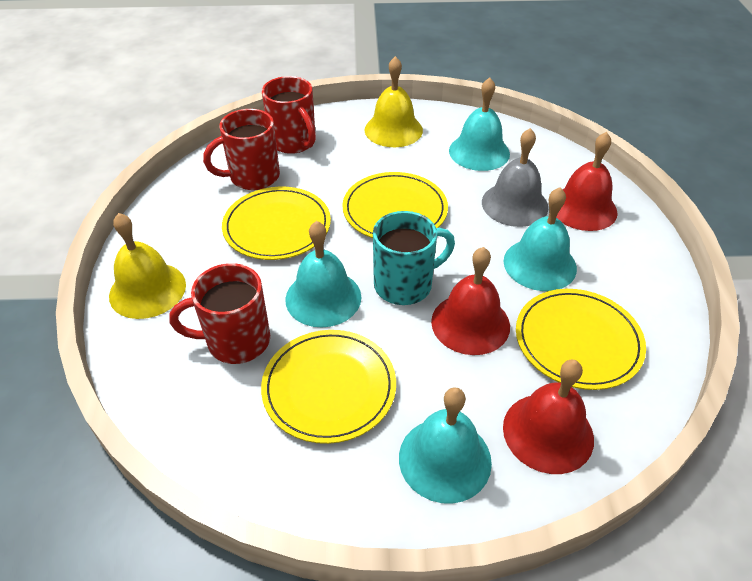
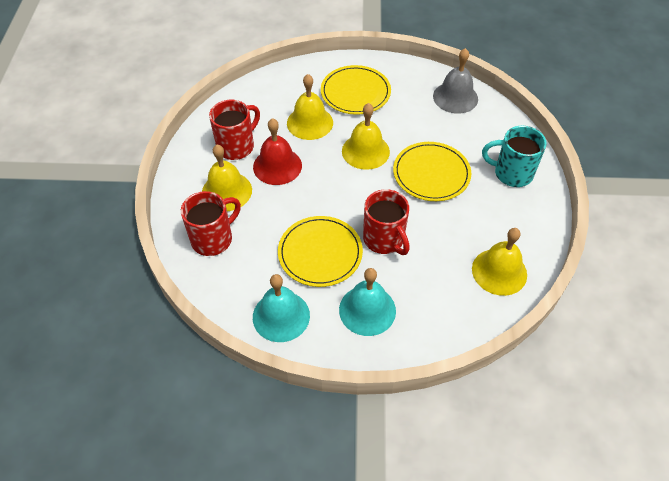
red bell: 3 -> 1
turquoise bell: 4 -> 2
yellow bell: 2 -> 4
yellow plate: 4 -> 3

